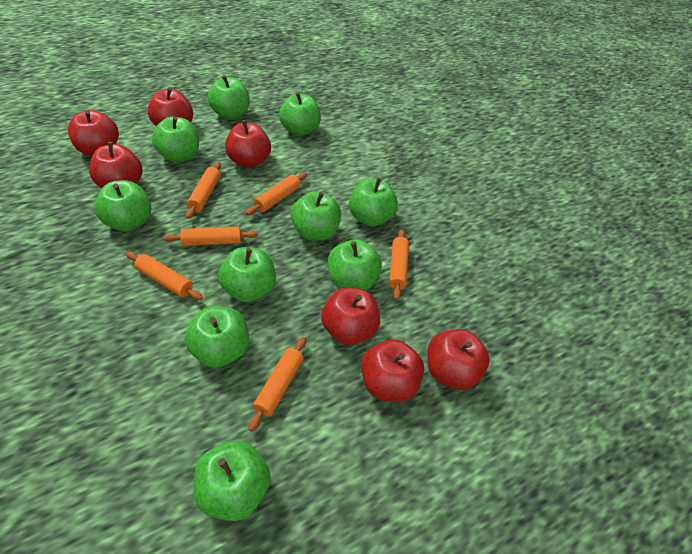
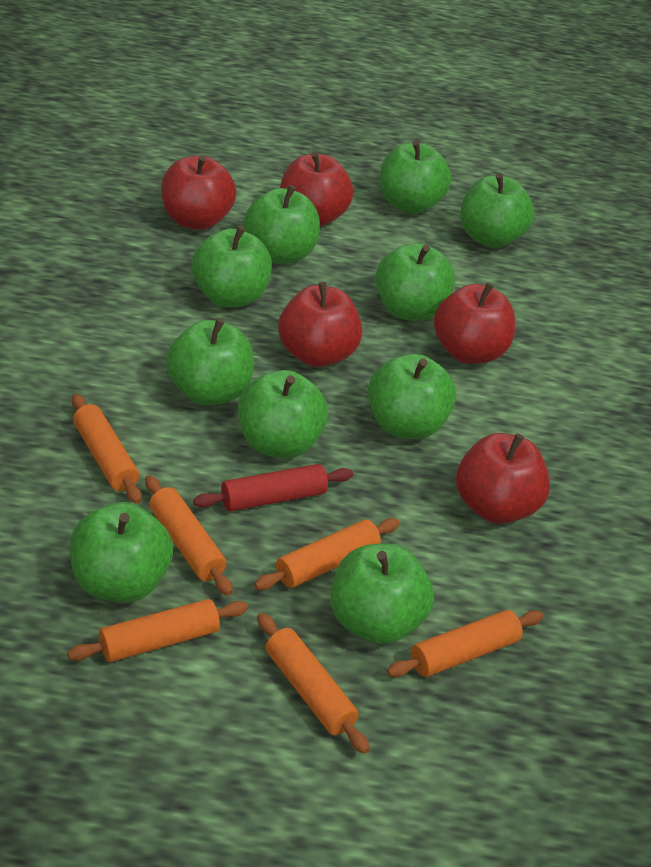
red apple: 7 -> 5
red rolling pin: 0 -> 1

